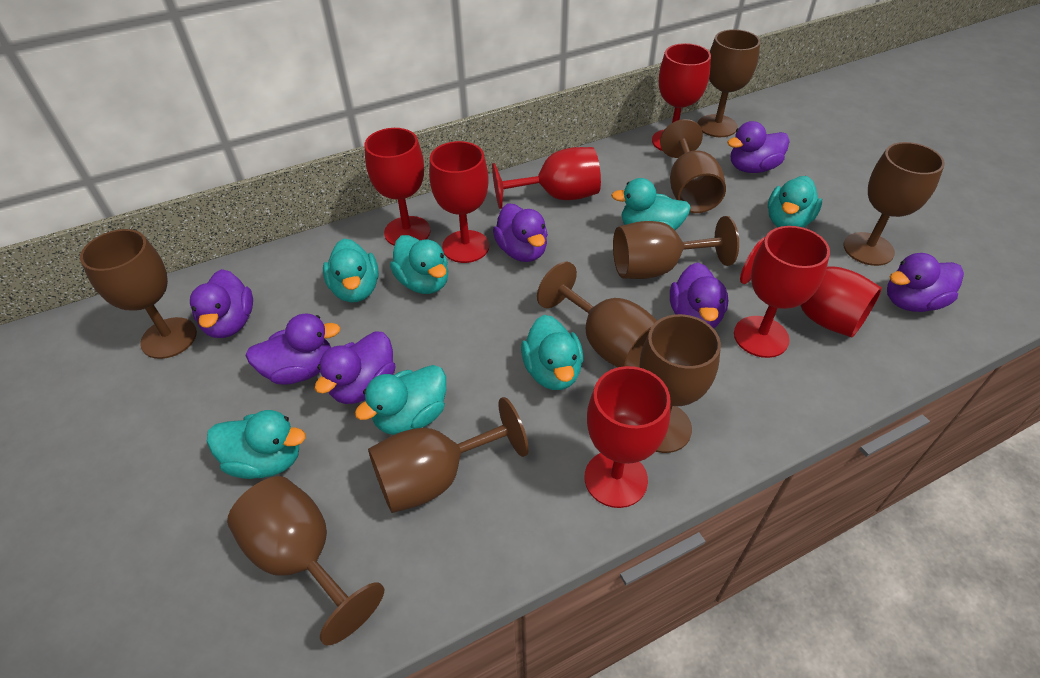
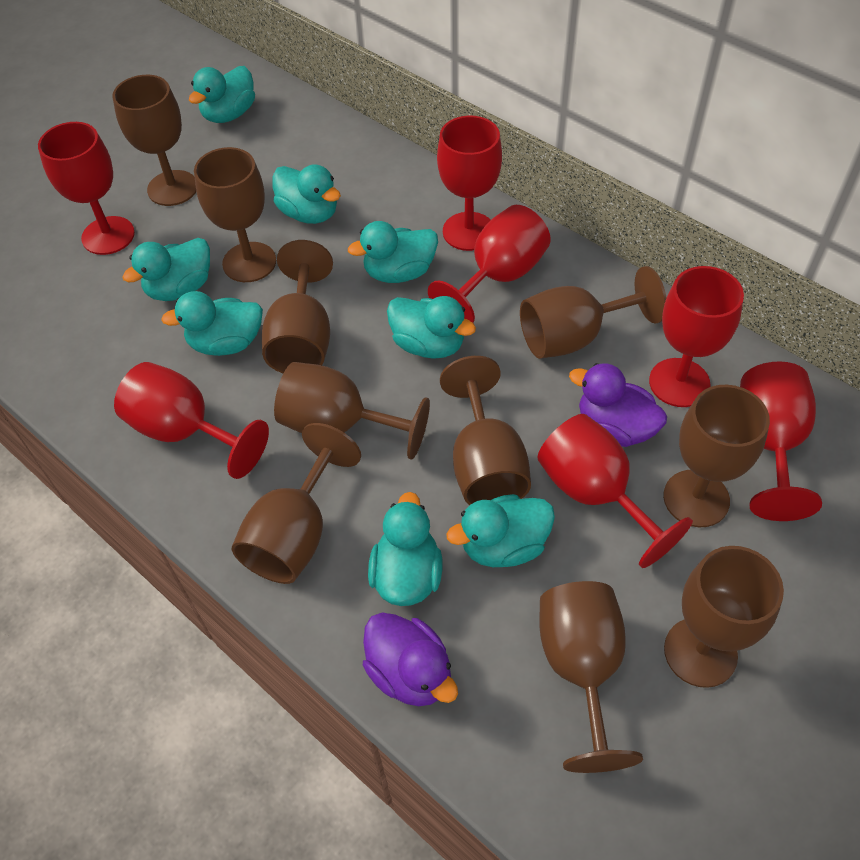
brown goblet: 9 -> 10
purple duck: 7 -> 2
turquoise duck: 7 -> 8

